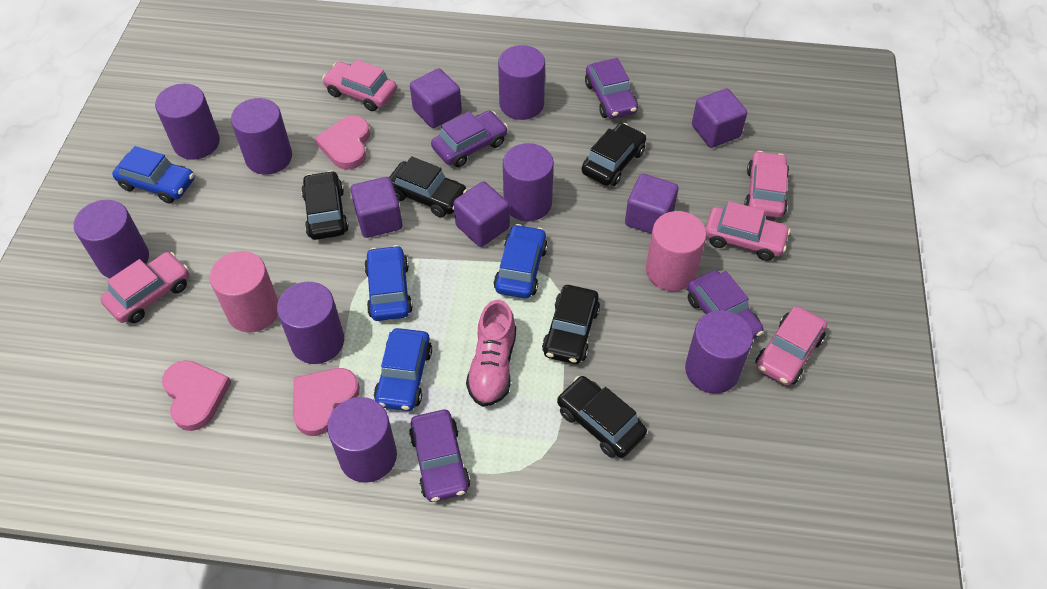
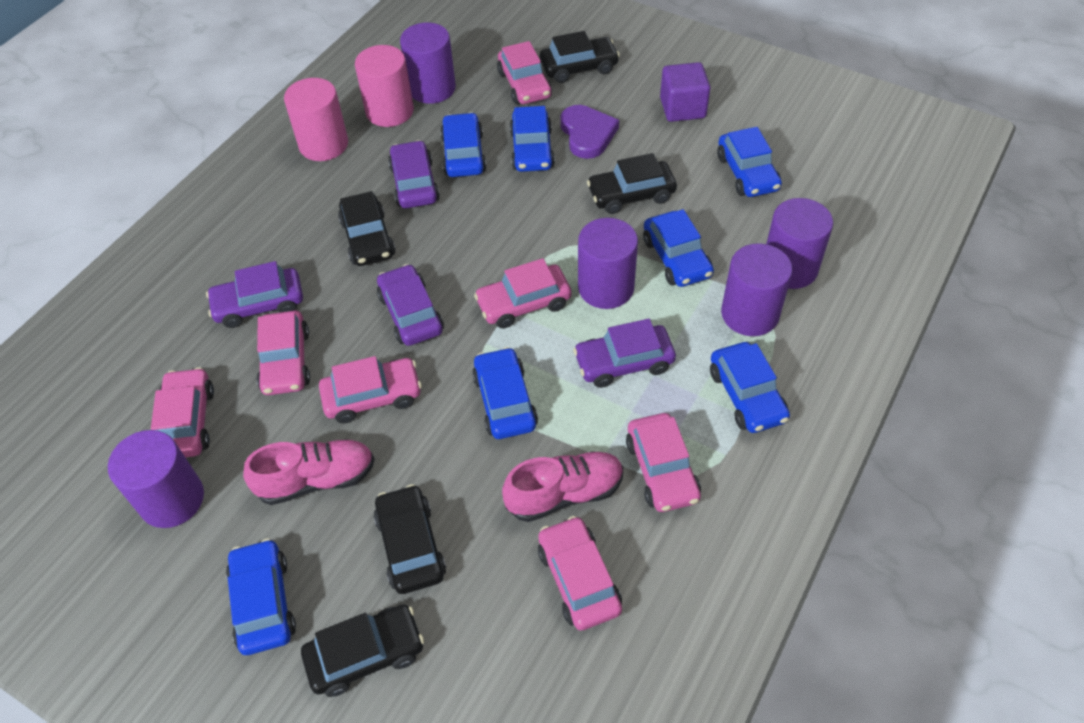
blue car: 4 -> 7
pink car: 5 -> 7
pink heart: 3 -> 0
pink shoe: 1 -> 2
purple cube: 5 -> 1
purple cylinder: 8 -> 5
purple heart: 0 -> 1

